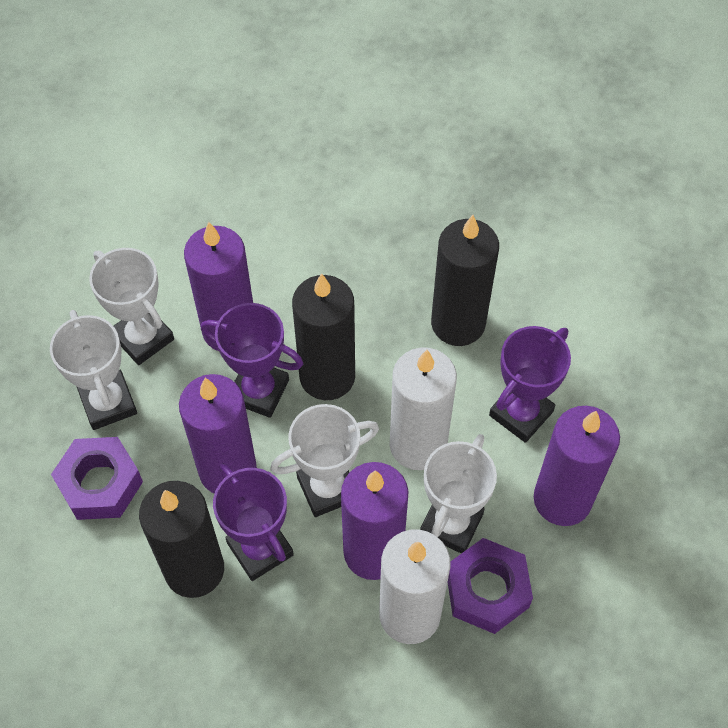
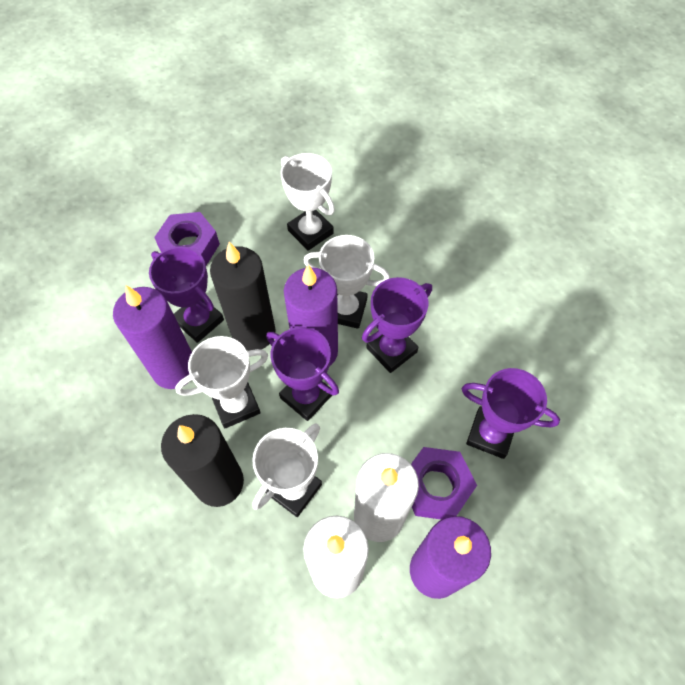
black candle: 3 -> 2
purple candle: 4 -> 3
purple trophy: 3 -> 4

